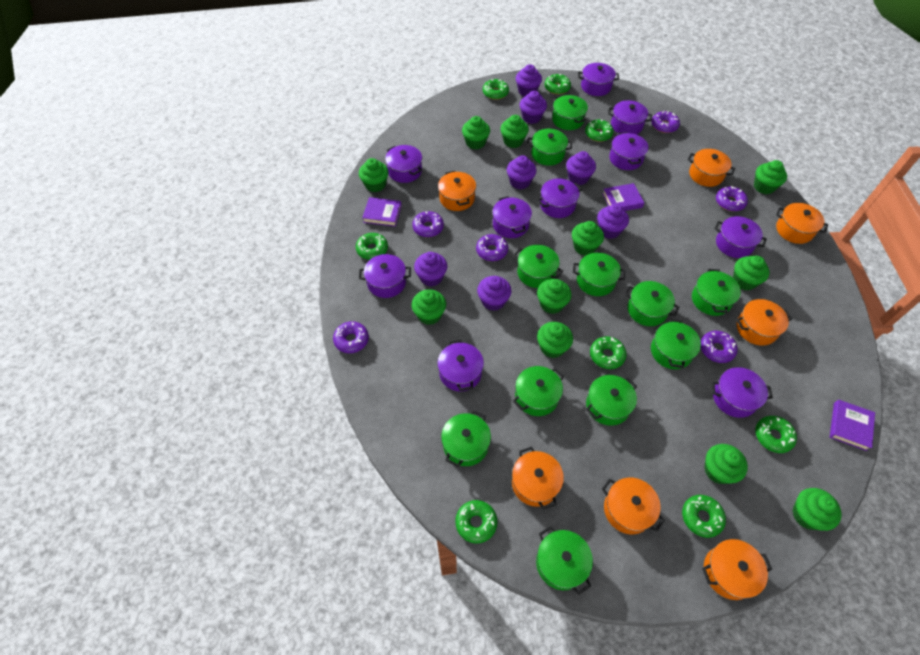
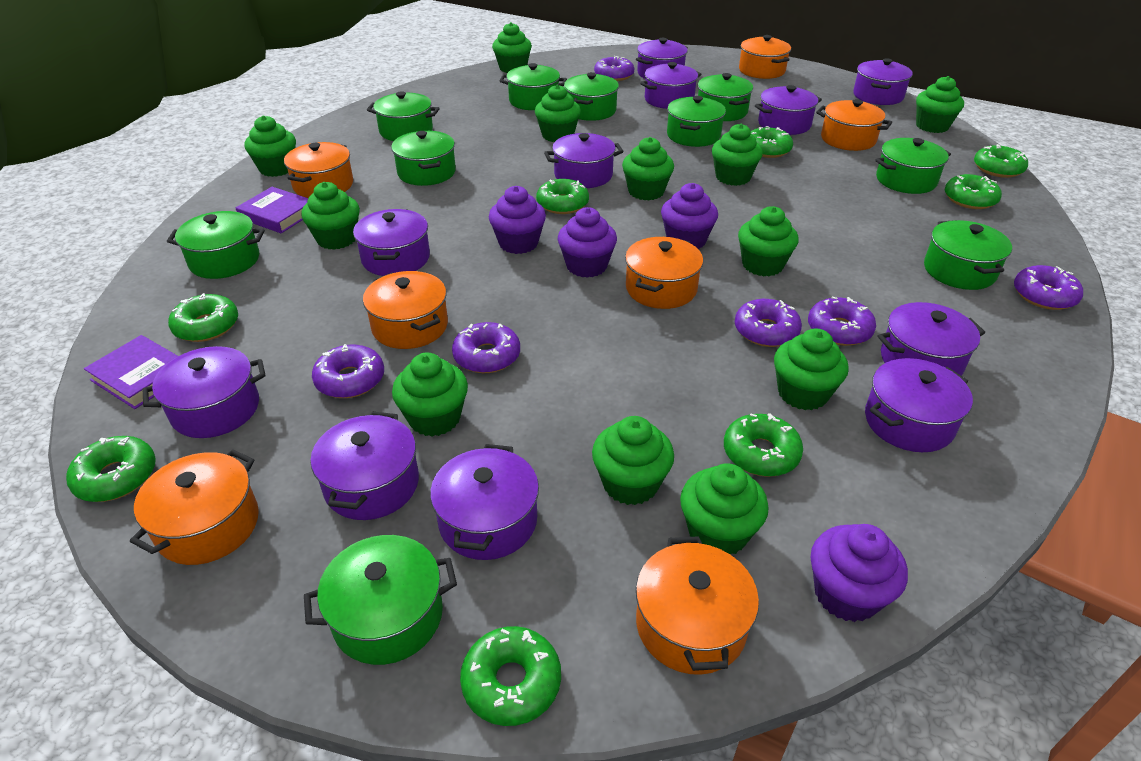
green cupcake: 11 -> 12
green pot: 11 -> 10
purple book: 3 -> 2
purple cupcake: 7 -> 4
purple pot: 10 -> 11

